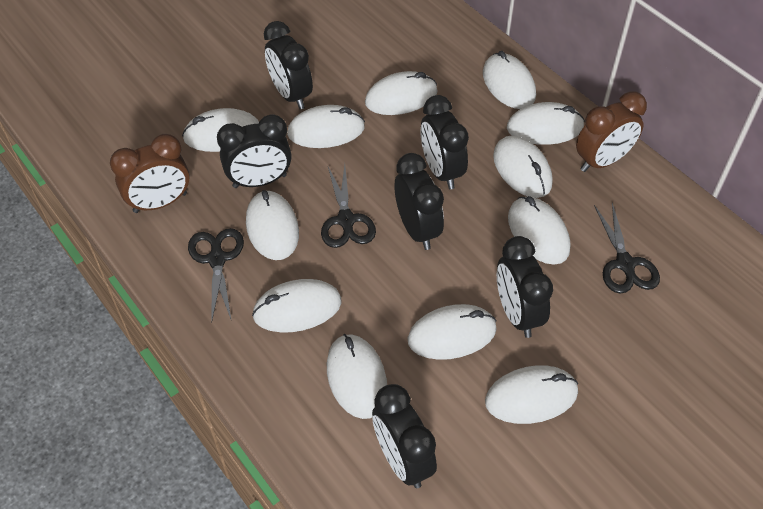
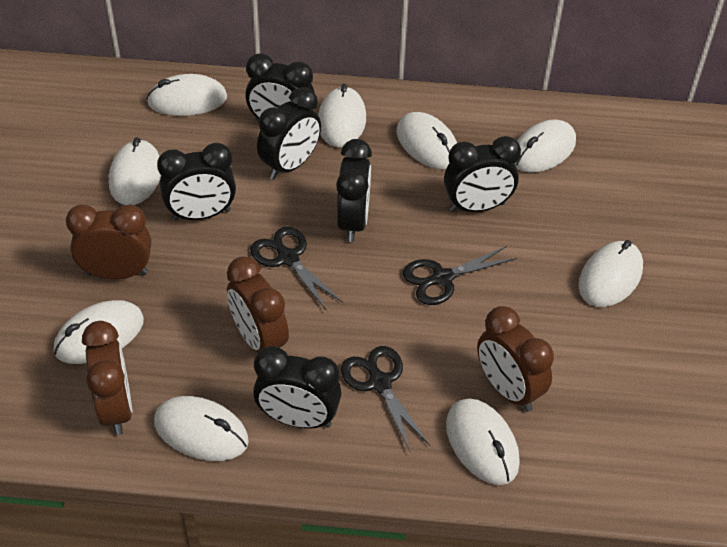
brown clock: 2 -> 4
white mouse: 12 -> 9

